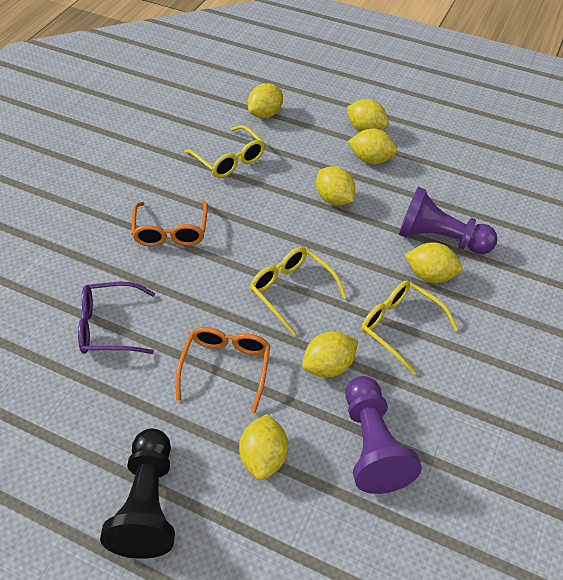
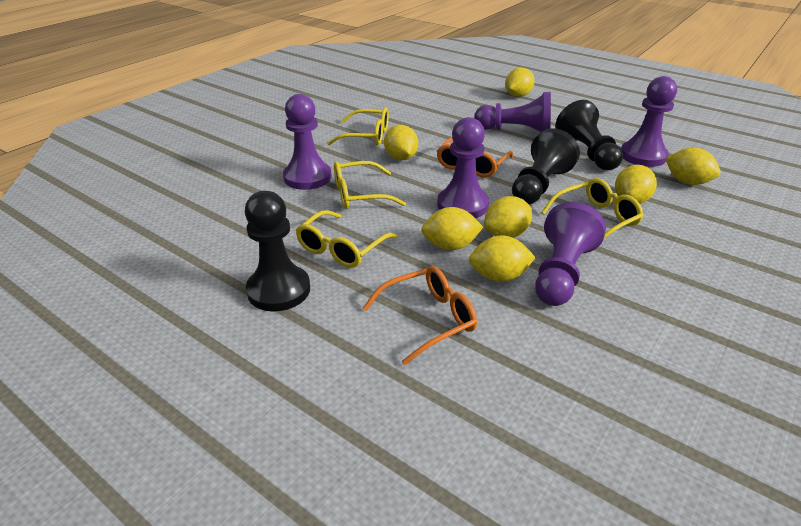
black pawn: 1 -> 3
purple glasses: 1 -> 0
purple pawn: 2 -> 5
yellow glasses: 3 -> 4

